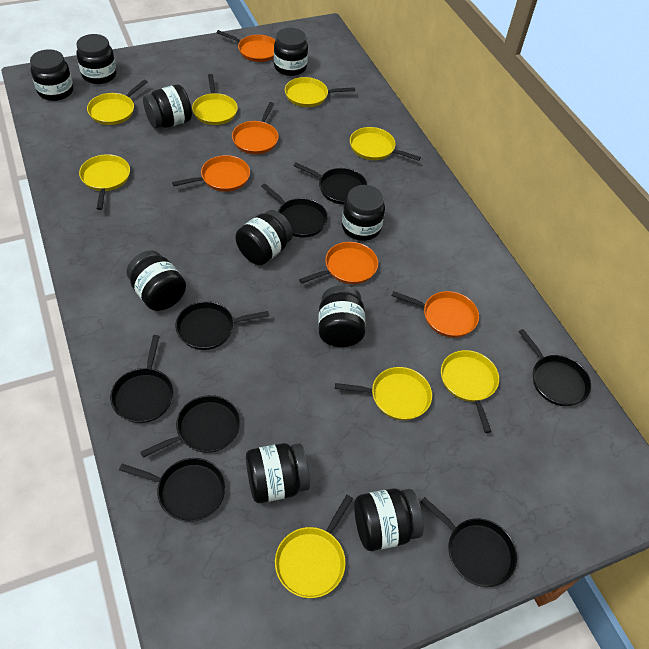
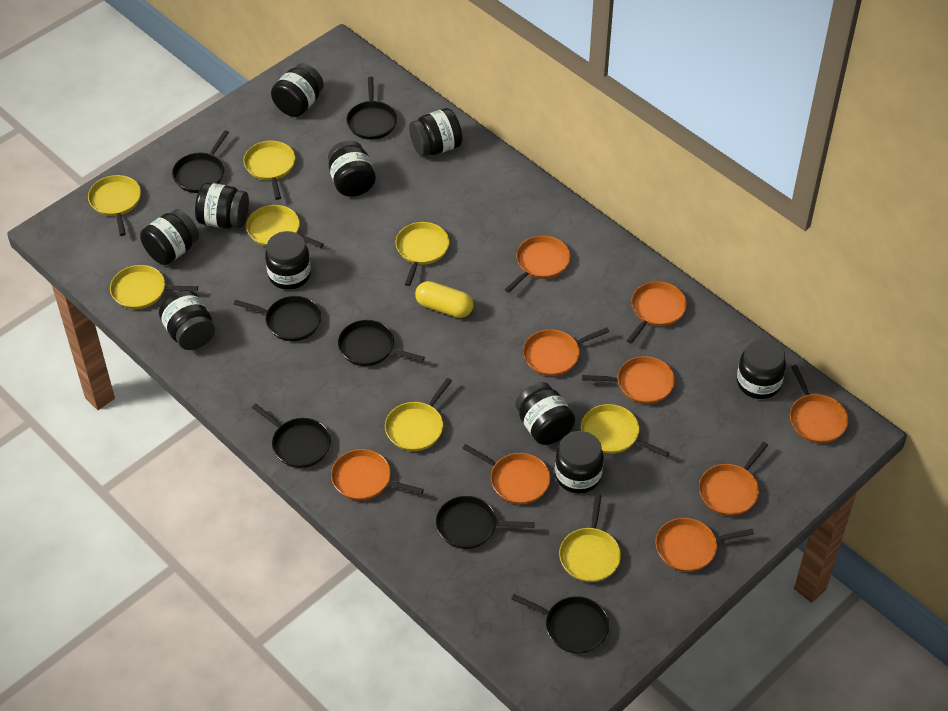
black pan: 8 -> 7
orange pan: 5 -> 9
yellow capsule: 0 -> 1

